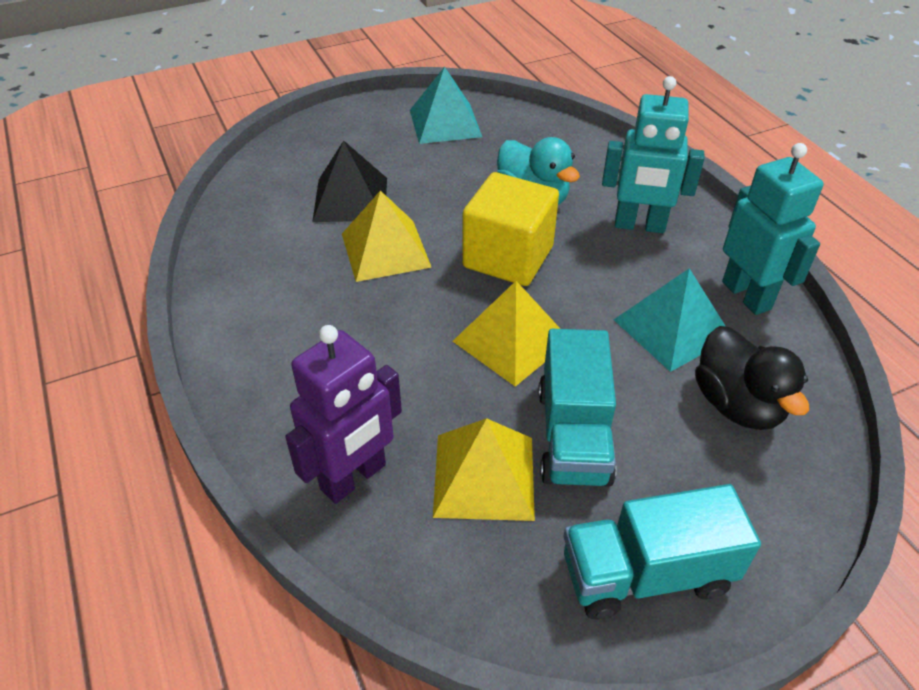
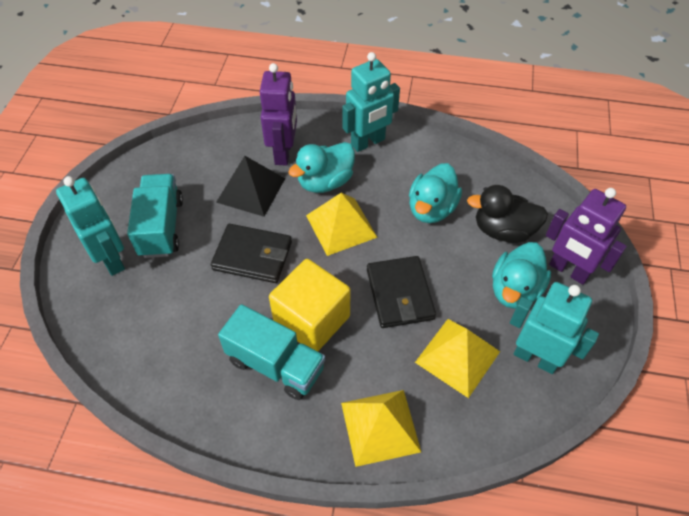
black wallet: 0 -> 2
purple robot: 1 -> 2
turquoise duck: 1 -> 3
turquoise pyramid: 2 -> 0
turquoise robot: 2 -> 3

